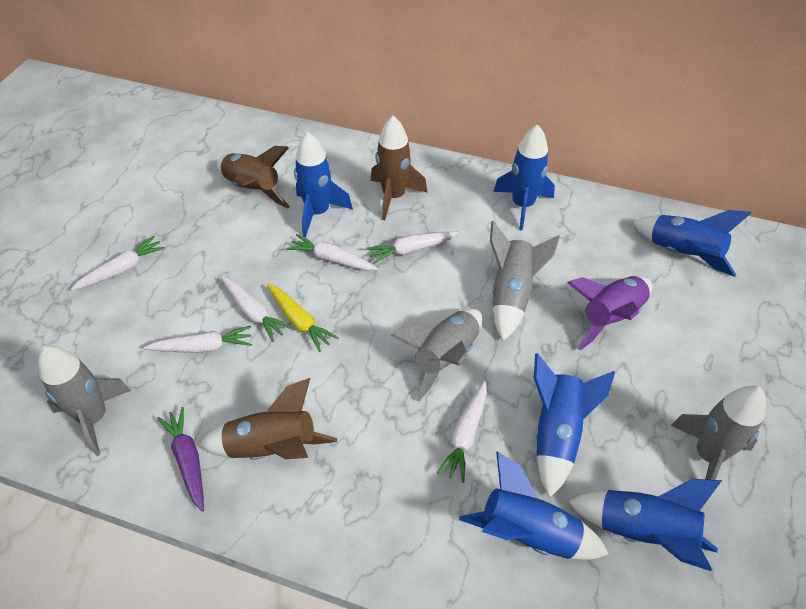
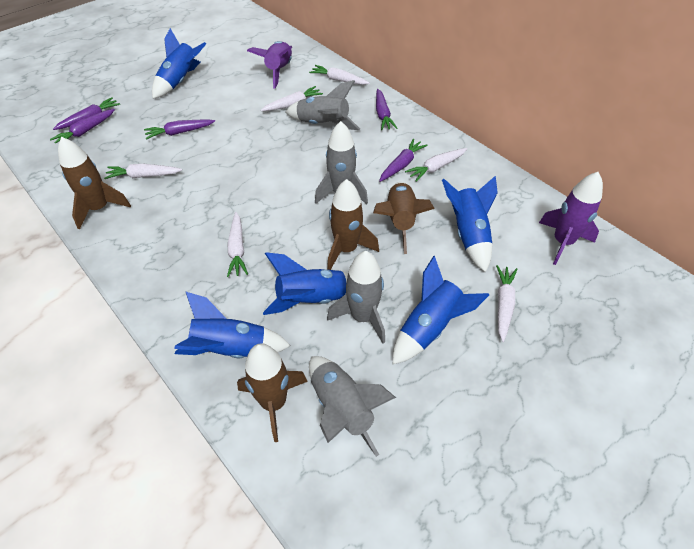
blue rocket: 6 -> 5
brown rocket: 3 -> 4
purple carrot: 1 -> 5
purple rocket: 1 -> 2
yellow carrot: 1 -> 0

